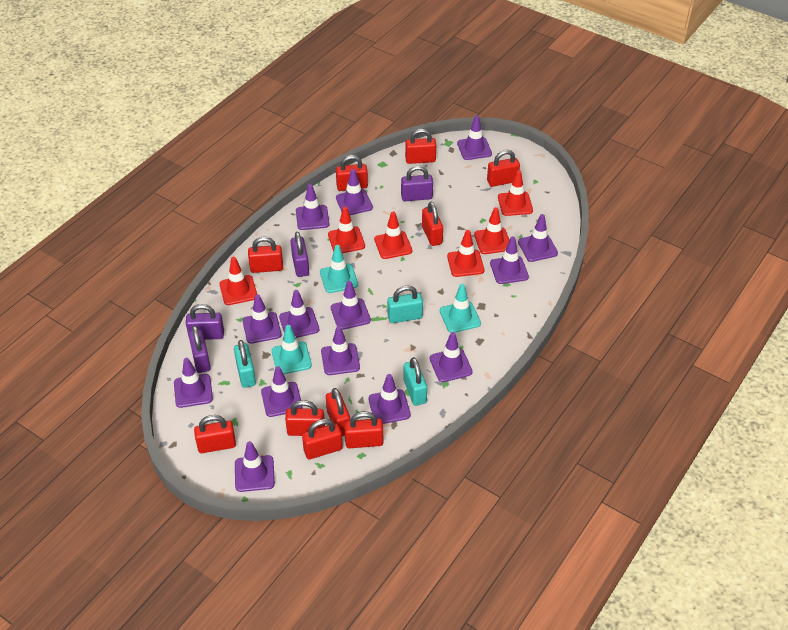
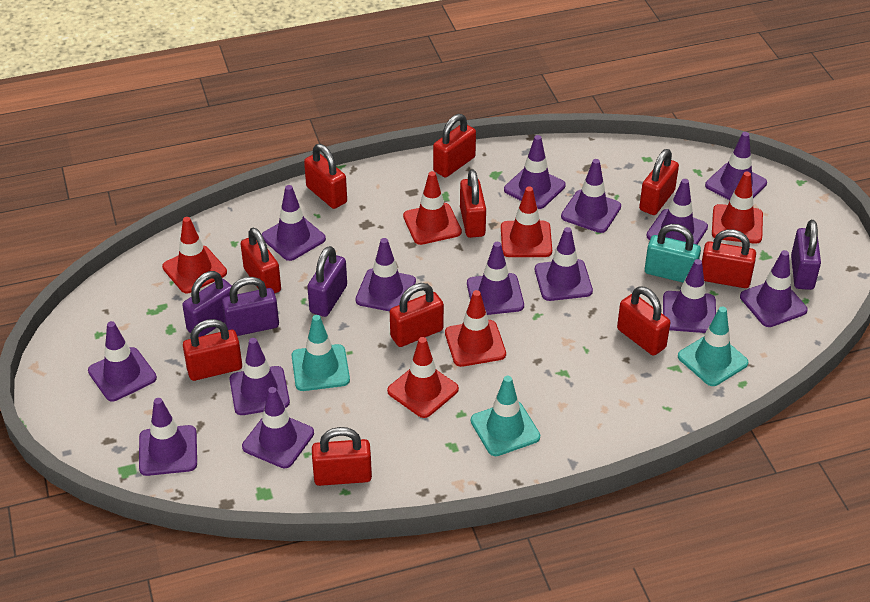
turquoise padlock: 3 -> 1

